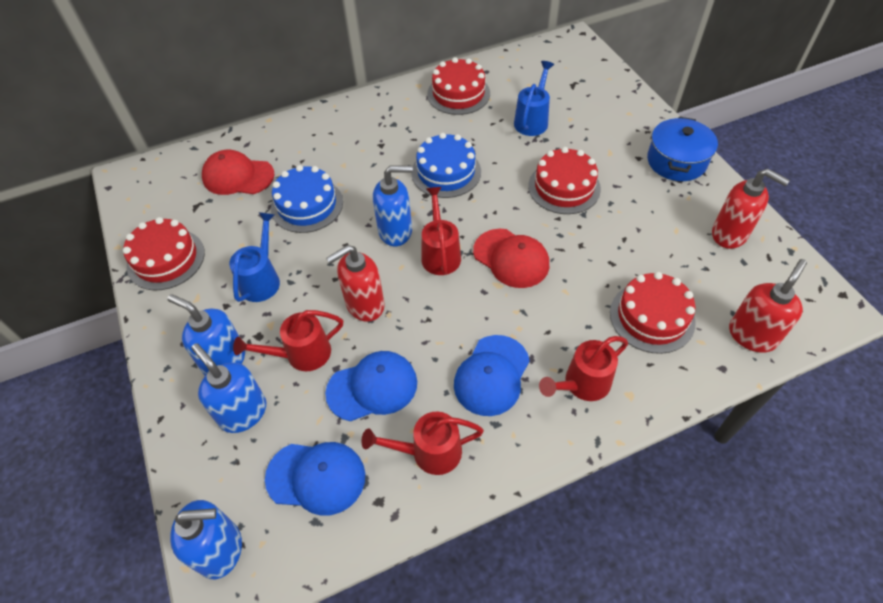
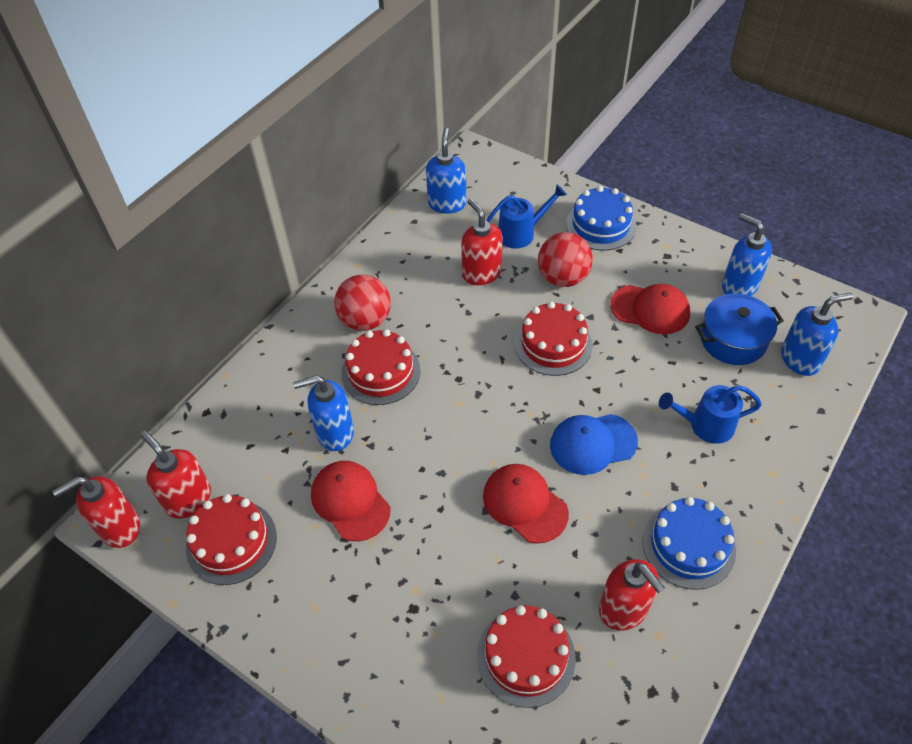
blue cap: 3 -> 1
red ball: 0 -> 2
red cap: 2 -> 3
red soap dispenser: 3 -> 4
red watering can: 4 -> 0

